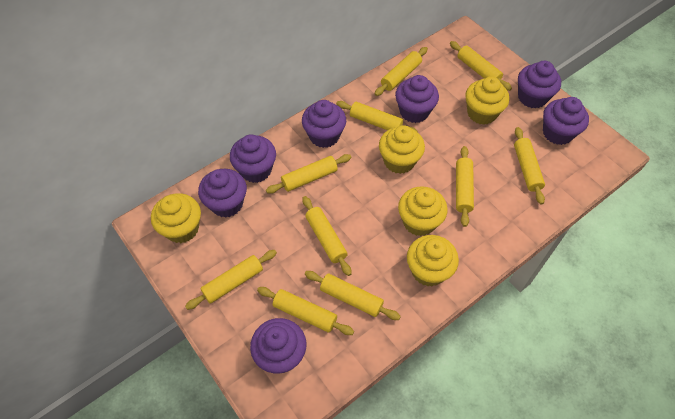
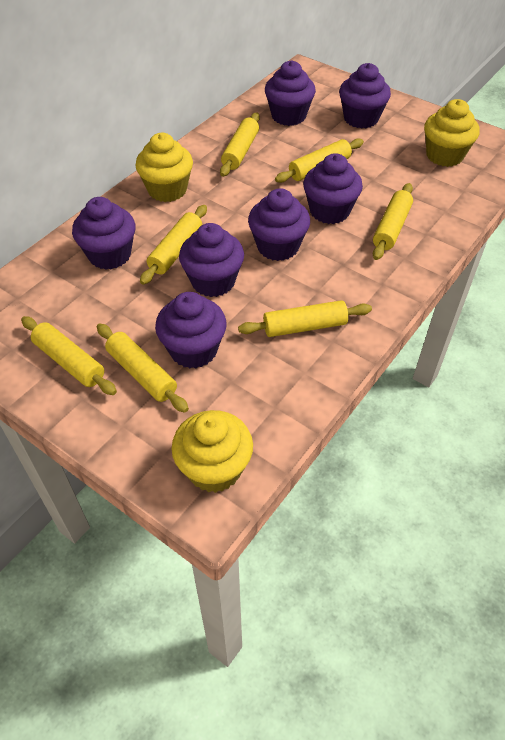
yellow cupcake: 5 -> 3
yellow rolling pin: 10 -> 7

